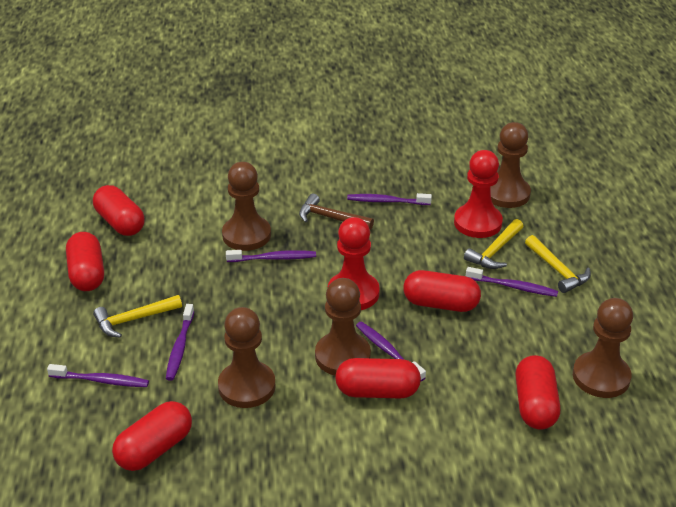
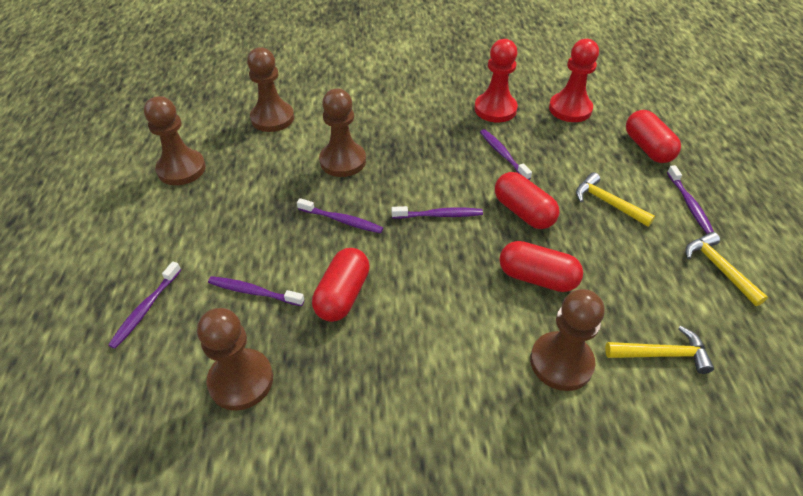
brown hammer: 1 -> 0
red capsule: 6 -> 4

